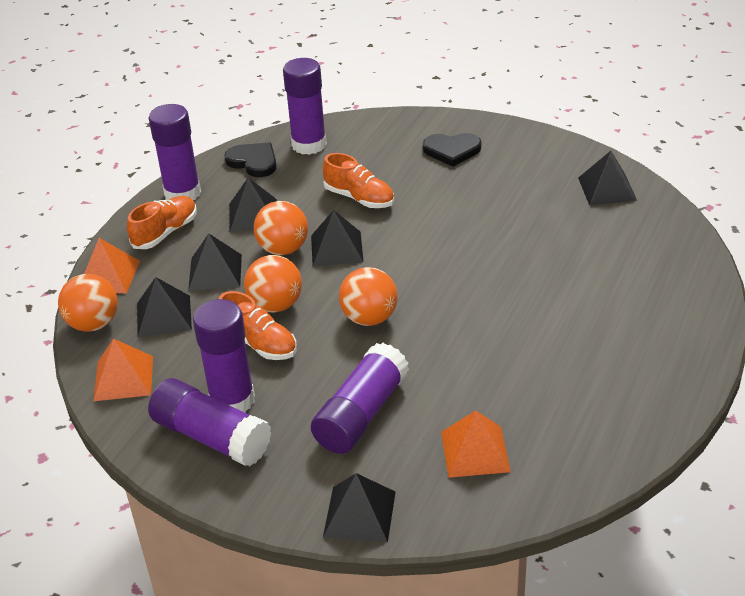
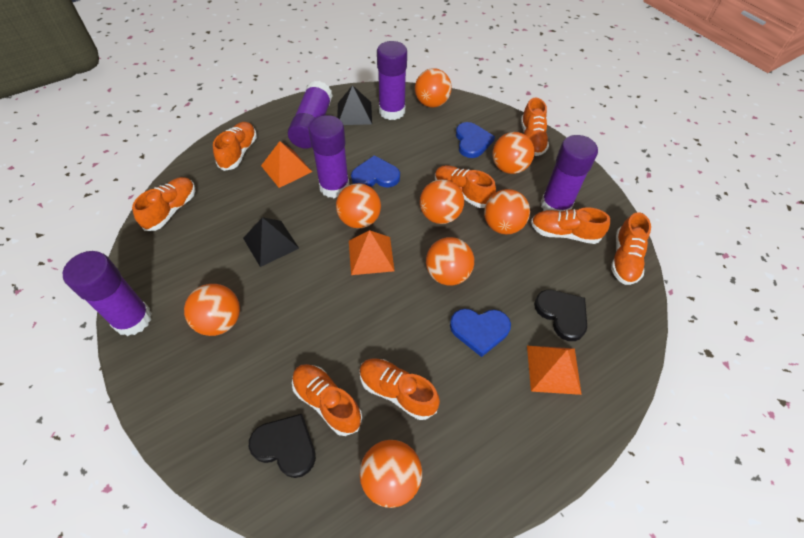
black pyramid: 6 -> 2
blue heart: 0 -> 3
orange ball: 4 -> 8
orange shoe: 3 -> 8

